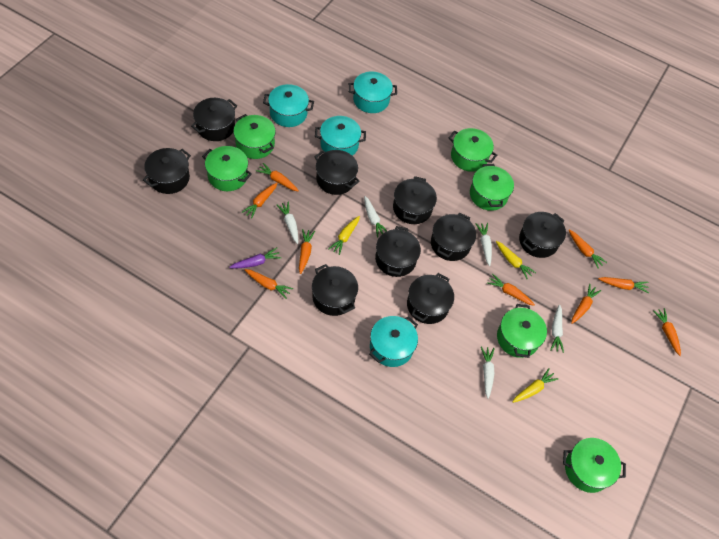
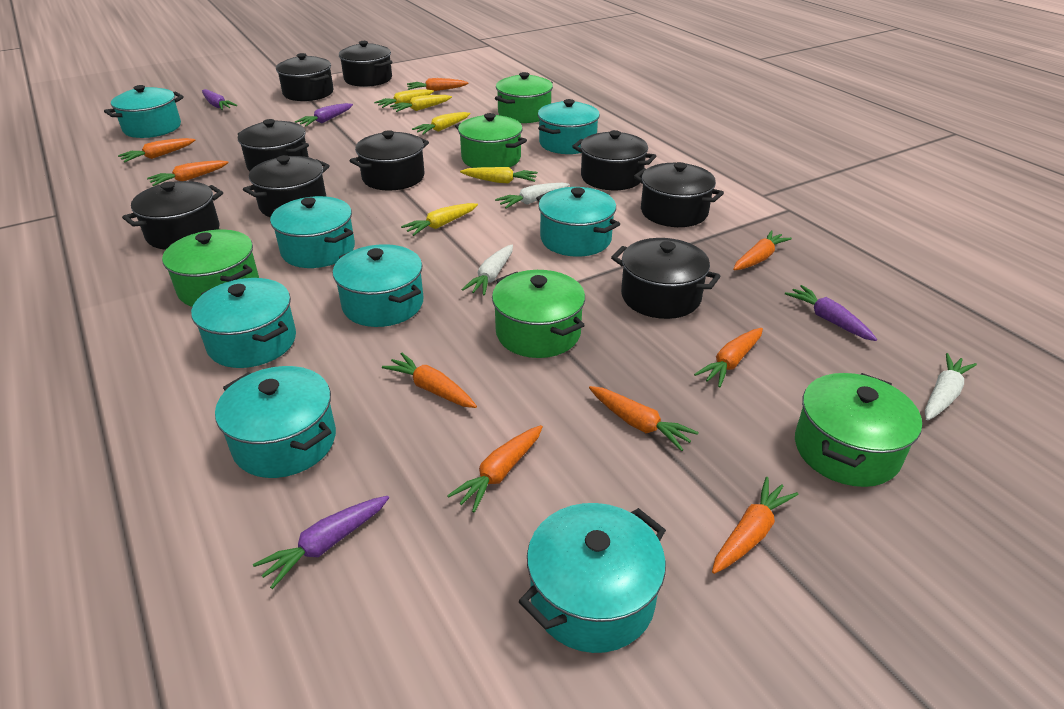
green pot: 6 -> 5
purple carrot: 1 -> 4
turquoise pot: 4 -> 8
white carrot: 5 -> 3
yellow carrot: 3 -> 5

